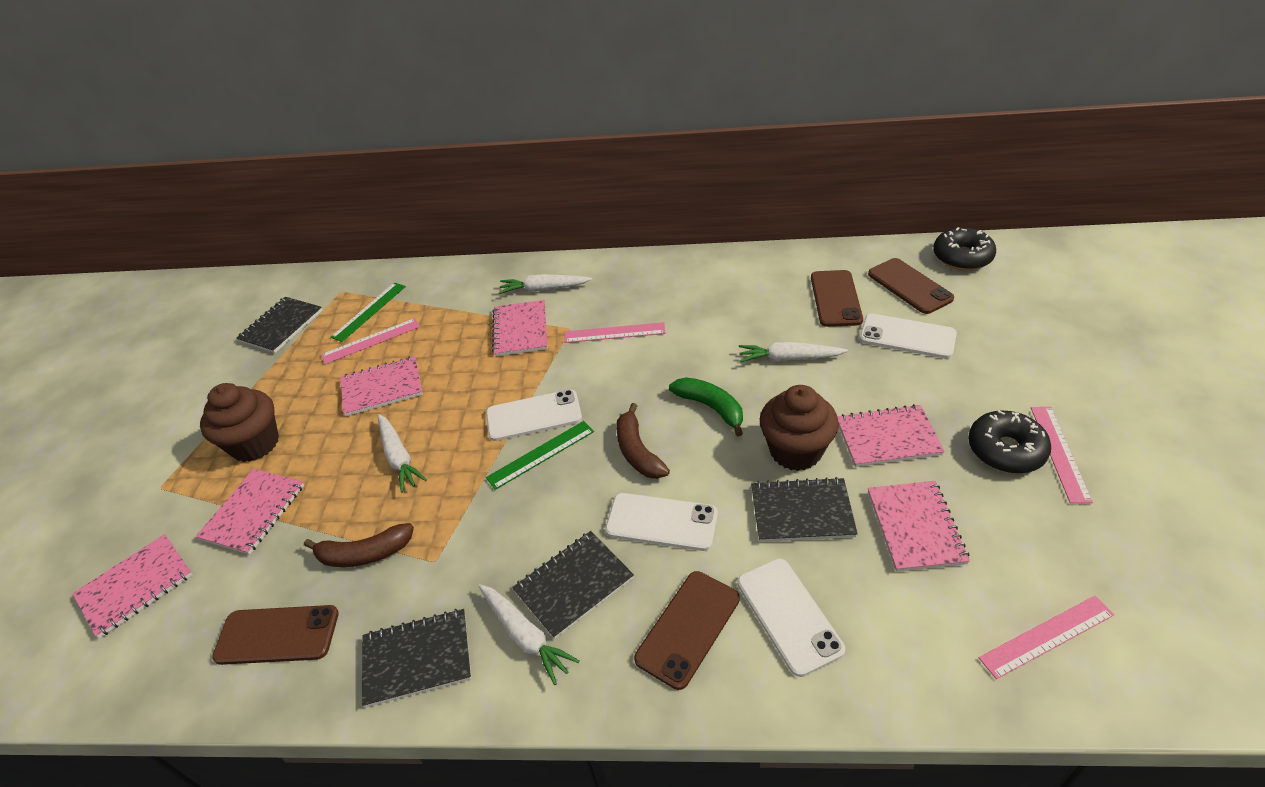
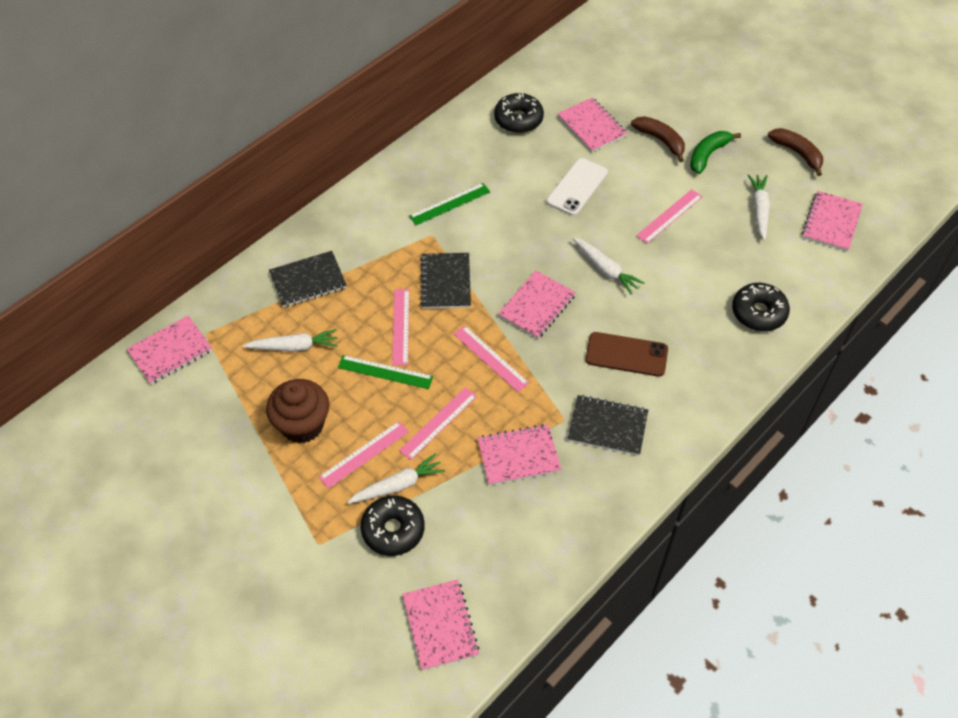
black donut: 2 -> 3
black notebook: 4 -> 3
brown cupcake: 2 -> 1
brown phone: 4 -> 1
pink ruler: 4 -> 5
white phone: 4 -> 1

